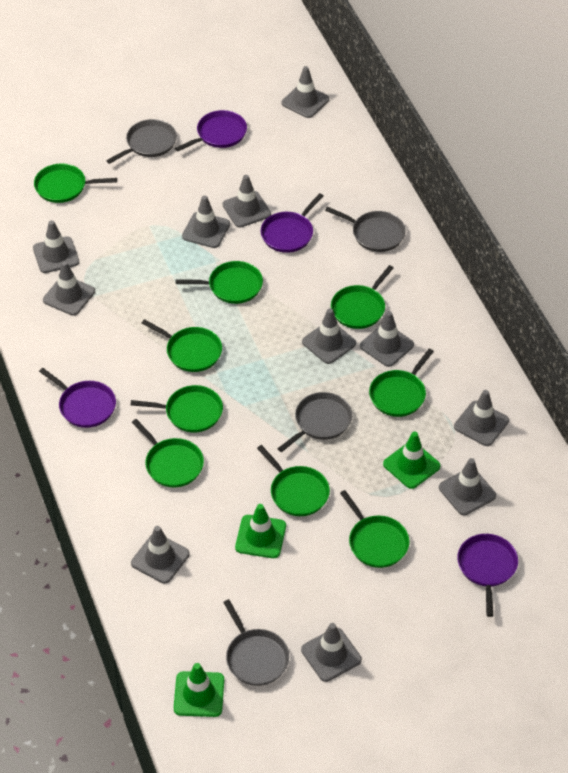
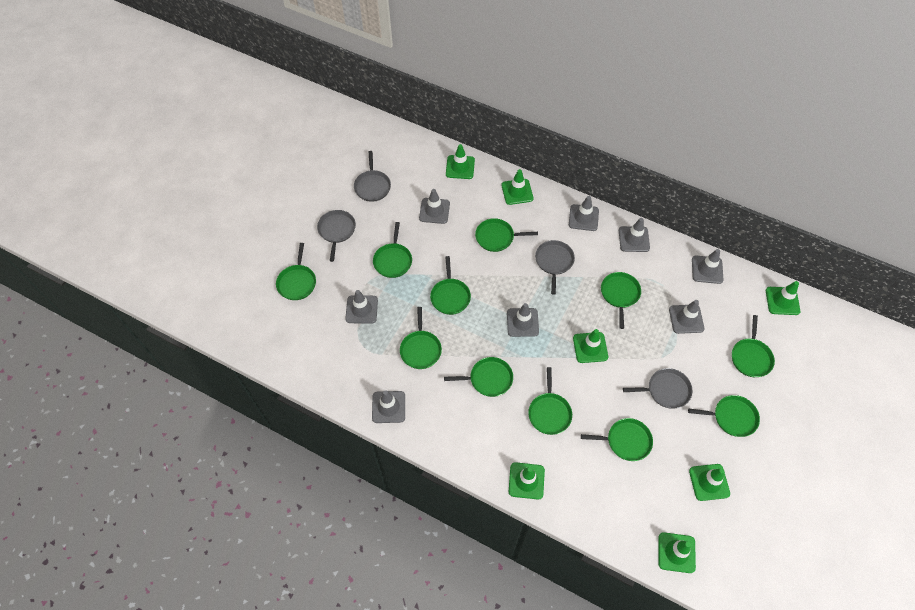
green pan: 9 -> 11
green traffic cone: 3 -> 7
grey traffic cone: 11 -> 8
purple pan: 4 -> 0

